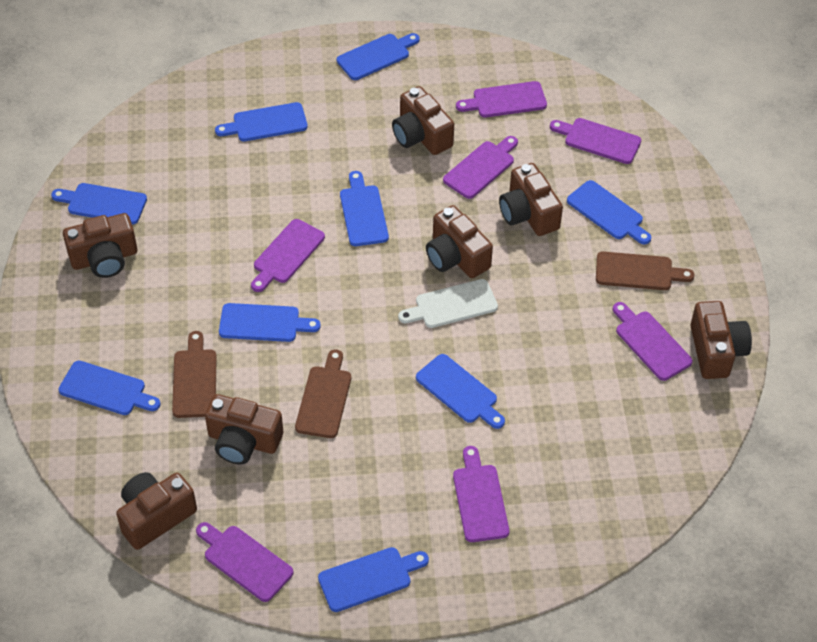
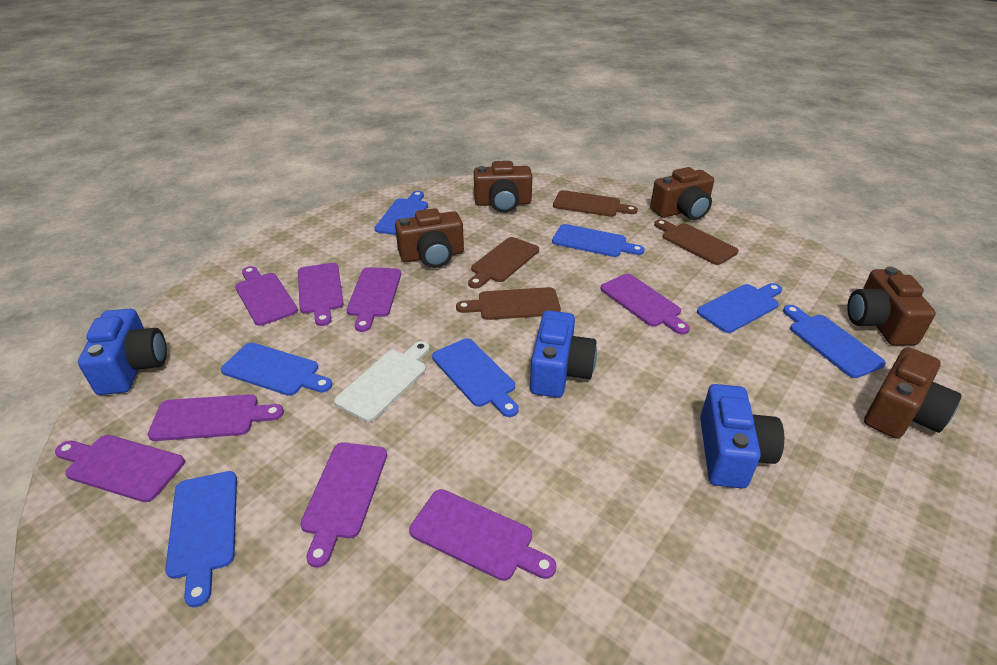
blue camera: 0 -> 3
blue cutting board: 9 -> 7
brown camera: 7 -> 5
brown cutting board: 3 -> 4
purple cutting board: 7 -> 8

